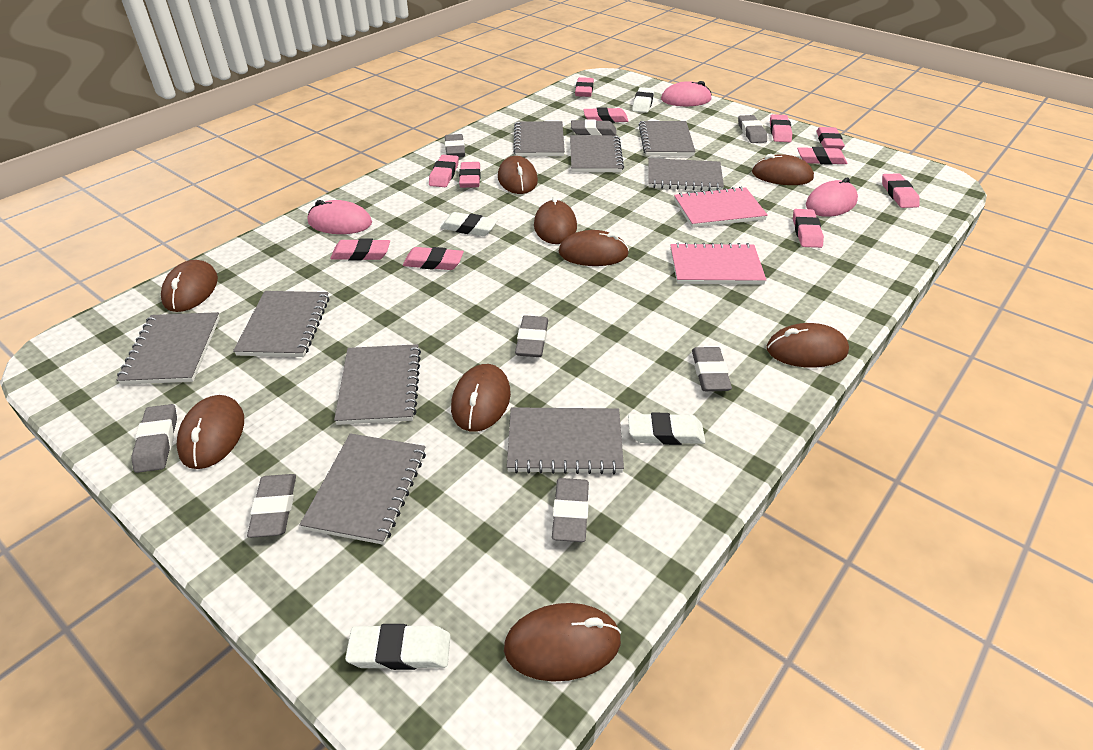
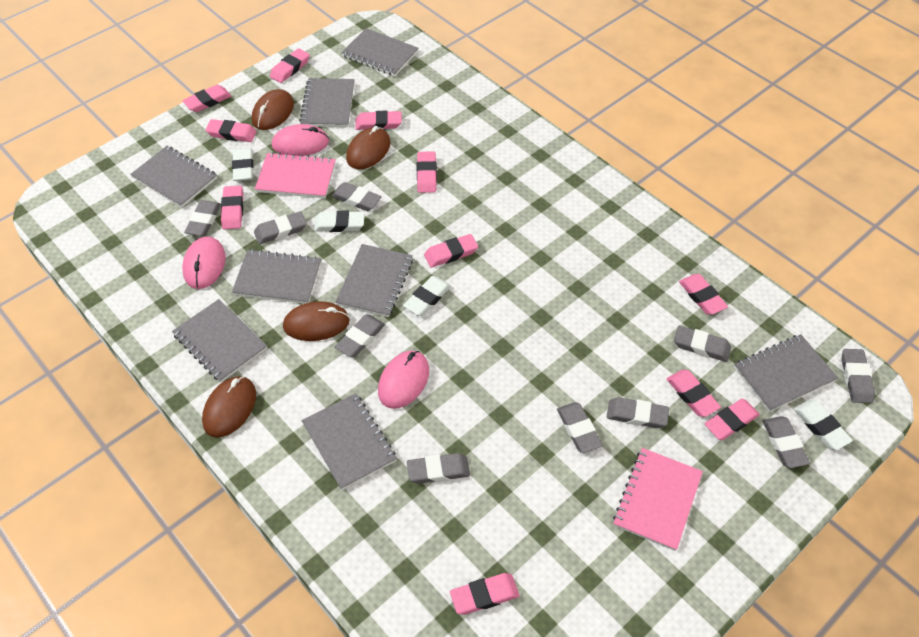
brown mouse: 9 -> 4
grey eraser: 8 -> 10
grey notebook: 9 -> 8

